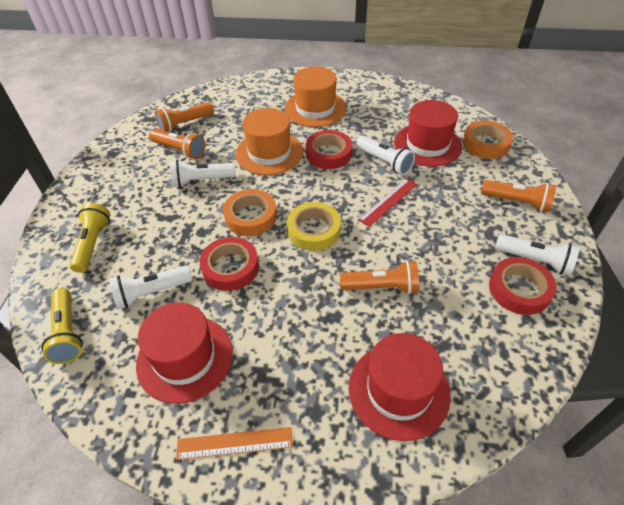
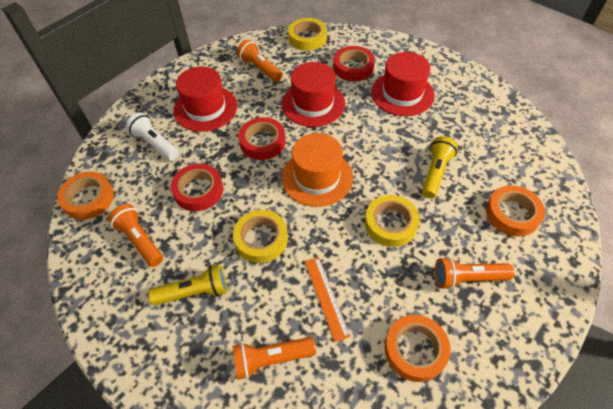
orange hat: 2 -> 1
orange tape: 2 -> 3
red ruler: 1 -> 0
white flashlight: 4 -> 1
yellow tape: 1 -> 3

